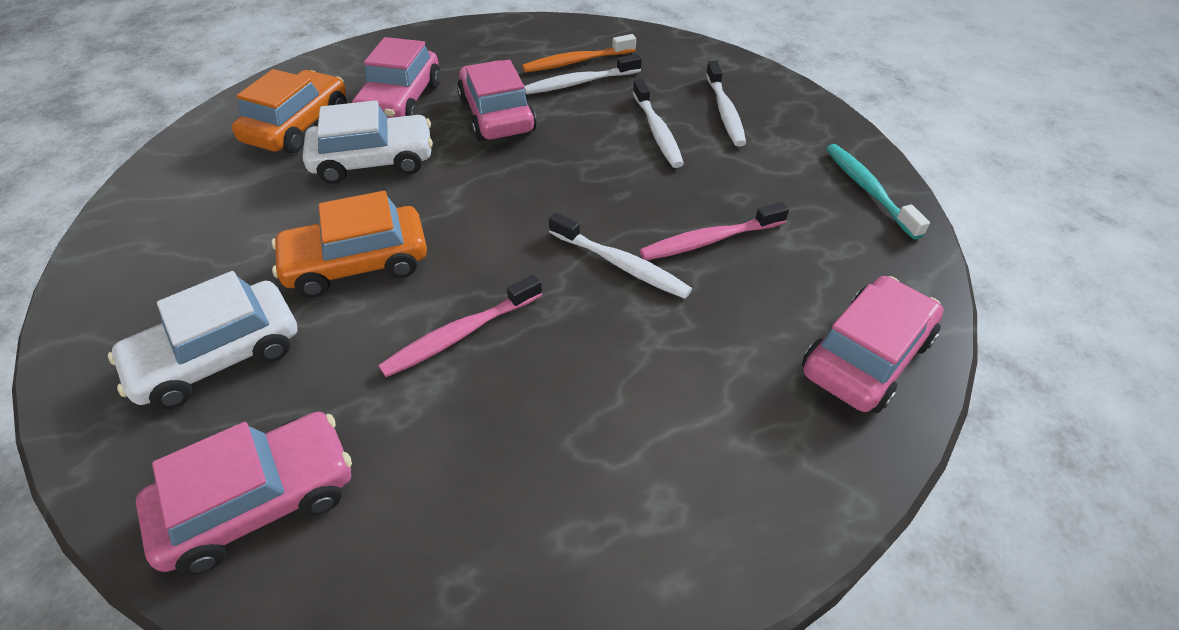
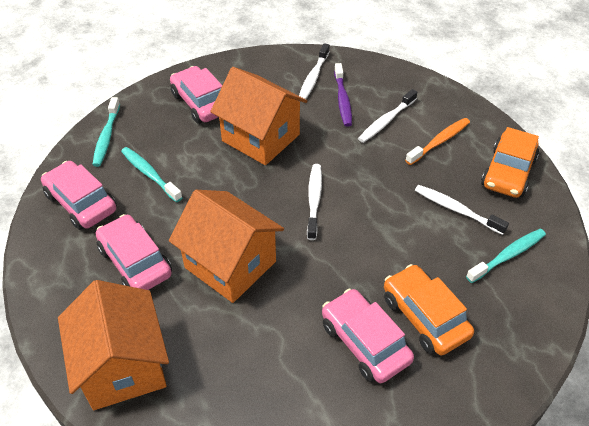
orange house: 0 -> 3
pink toothbrush: 2 -> 0
purple toothbrush: 0 -> 1
turquoise toothbrush: 1 -> 3
white car: 2 -> 0

